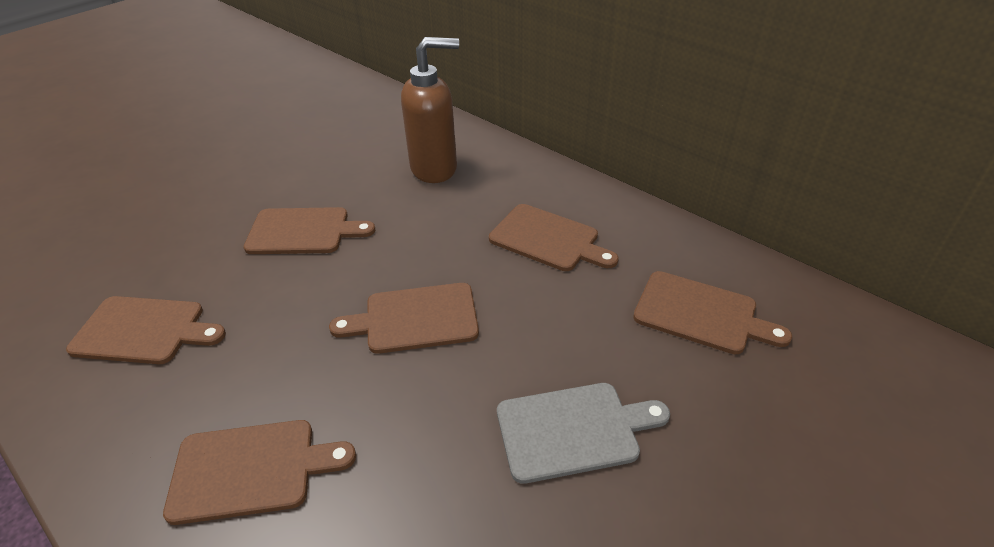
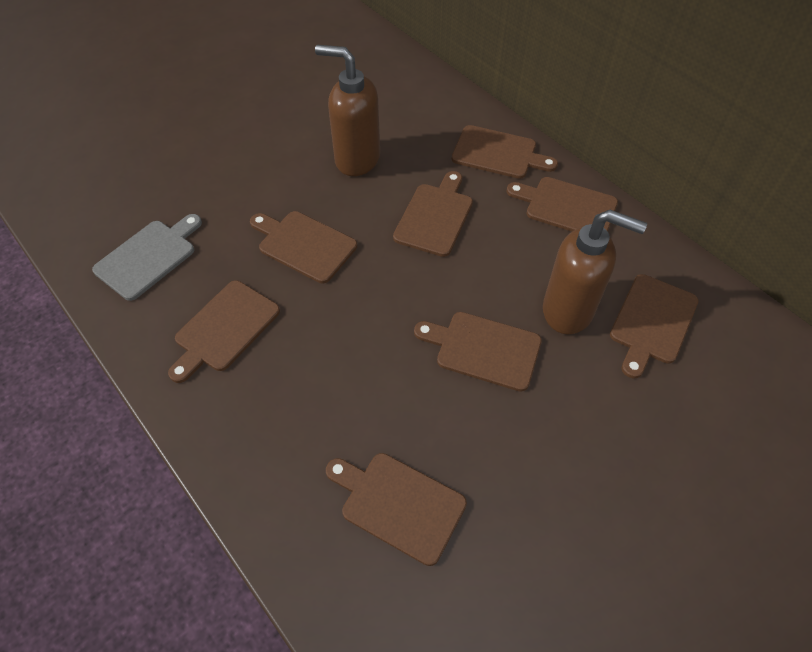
brown cutting board: 6 -> 8
brown soap dispenser: 1 -> 2

